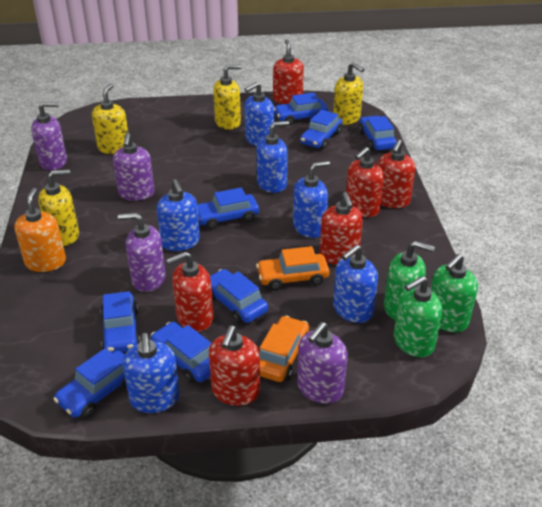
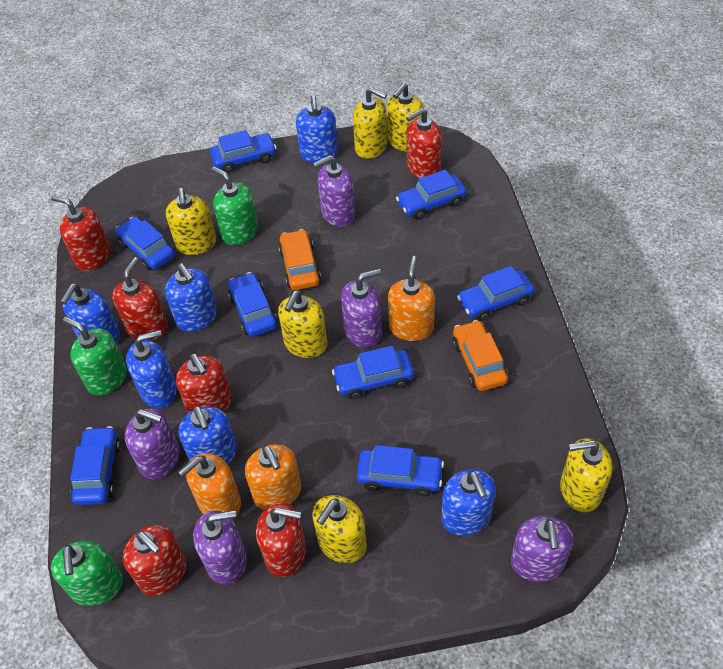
orange soap dispenser: 1 -> 3
purple soap dispenser: 4 -> 5
yellow soap dispenser: 4 -> 6

